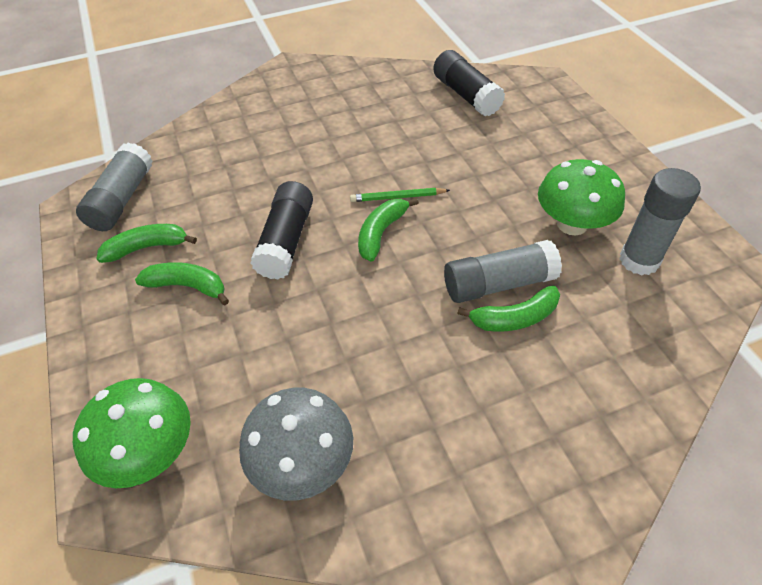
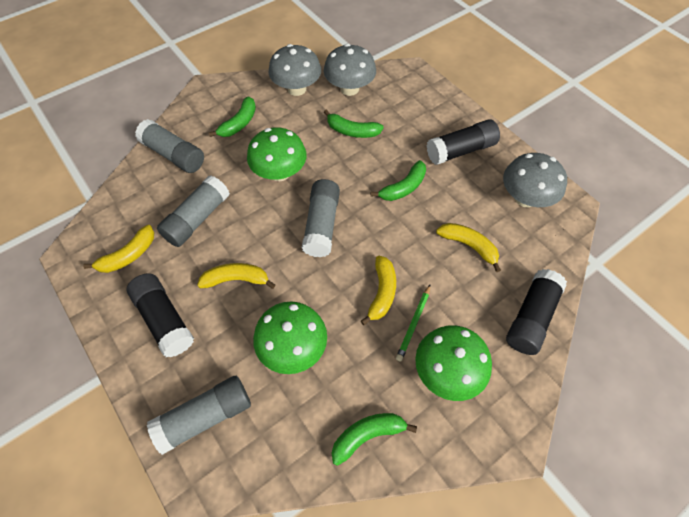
black glue stick: 2 -> 3
green mushroom: 2 -> 3
grey glue stick: 3 -> 4
grey mushroom: 1 -> 3
yellow banana: 0 -> 4

